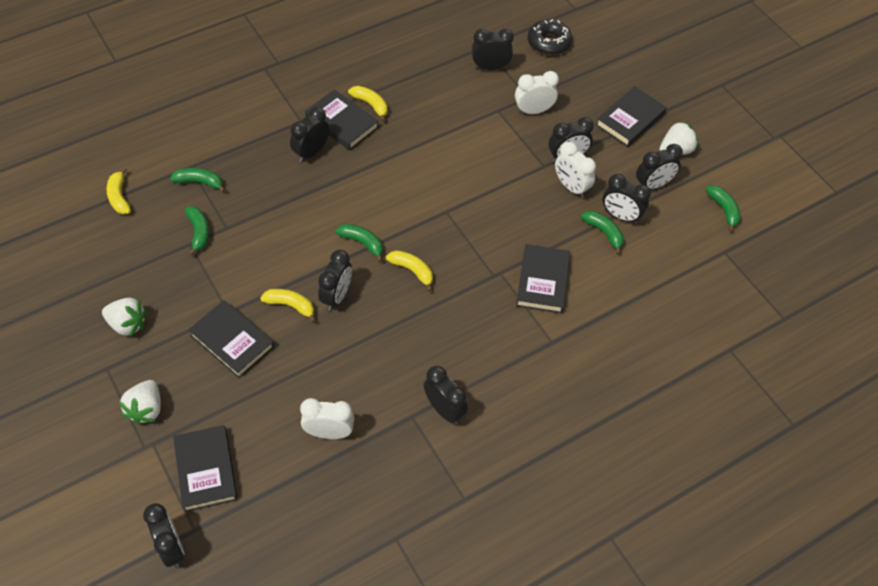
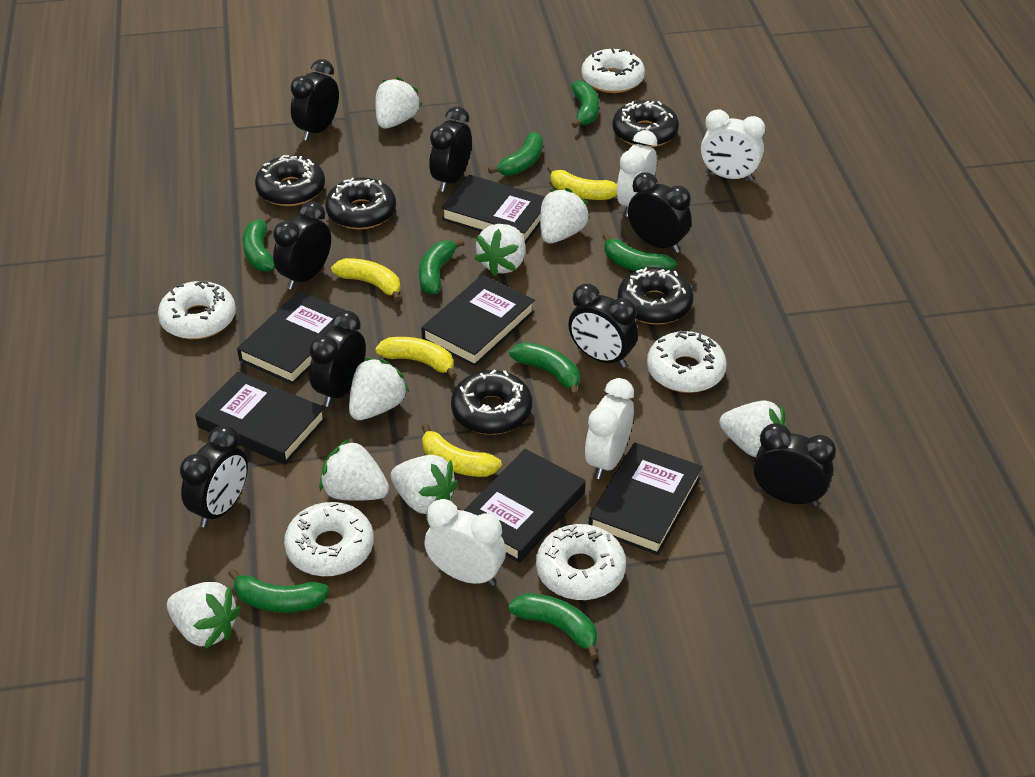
black book: 5 -> 6
black donut: 1 -> 5
green banana: 5 -> 8
white clock: 3 -> 4
white donut: 0 -> 5
white strawberry: 3 -> 8

